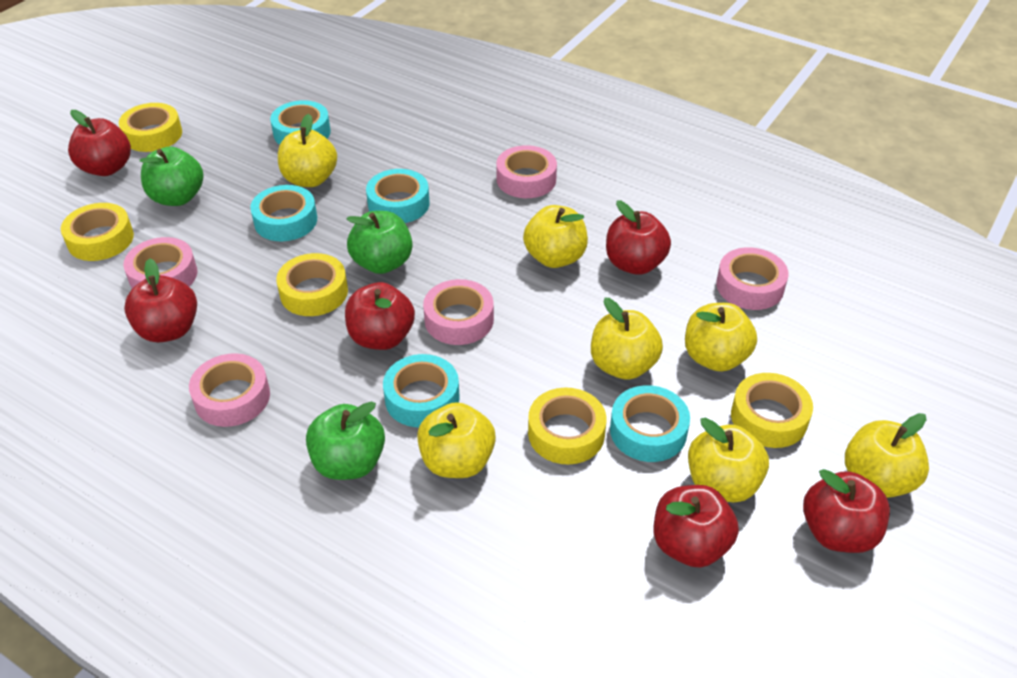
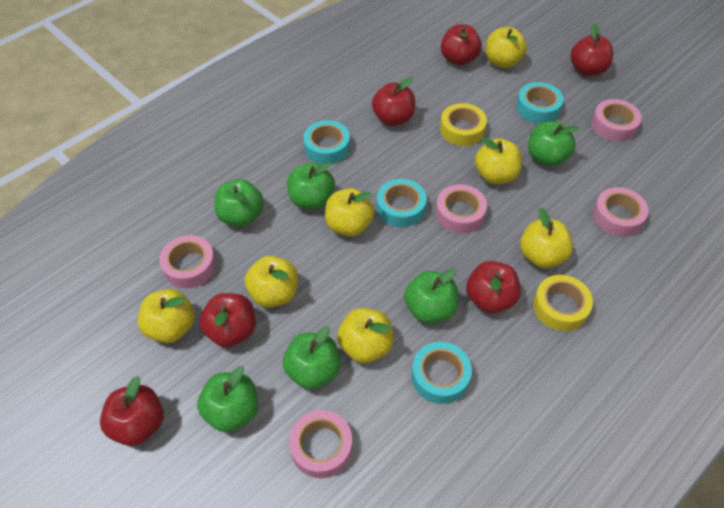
green apple: 3 -> 6
turquoise tape: 5 -> 4
yellow tape: 5 -> 2

